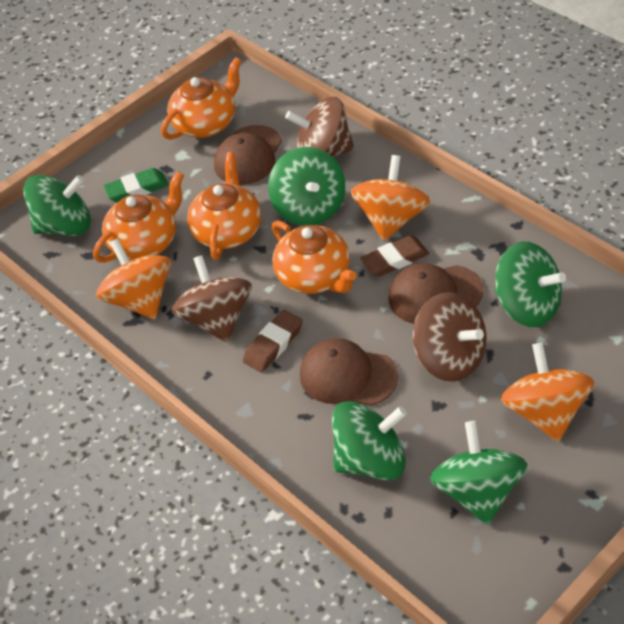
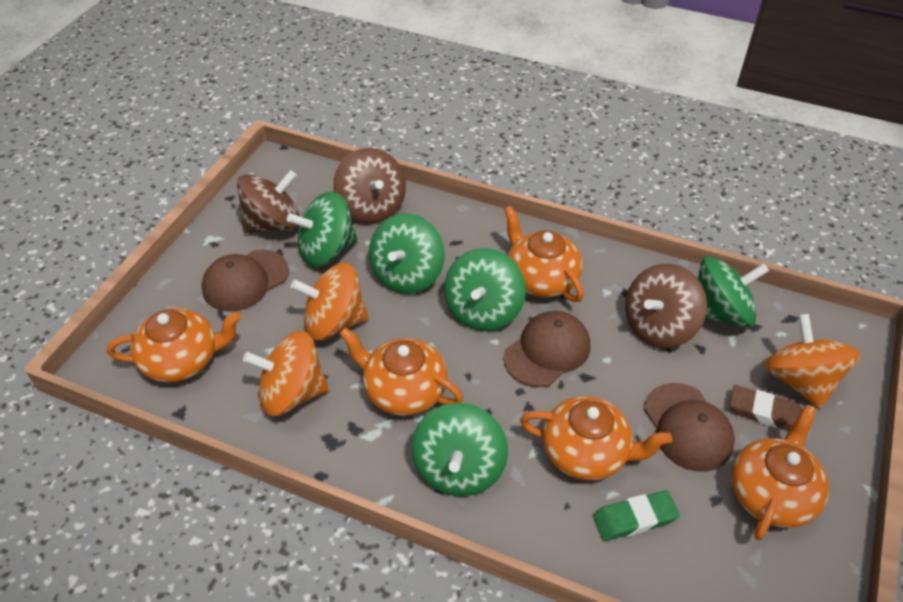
brown eraser: 2 -> 1
orange teapot: 4 -> 5

